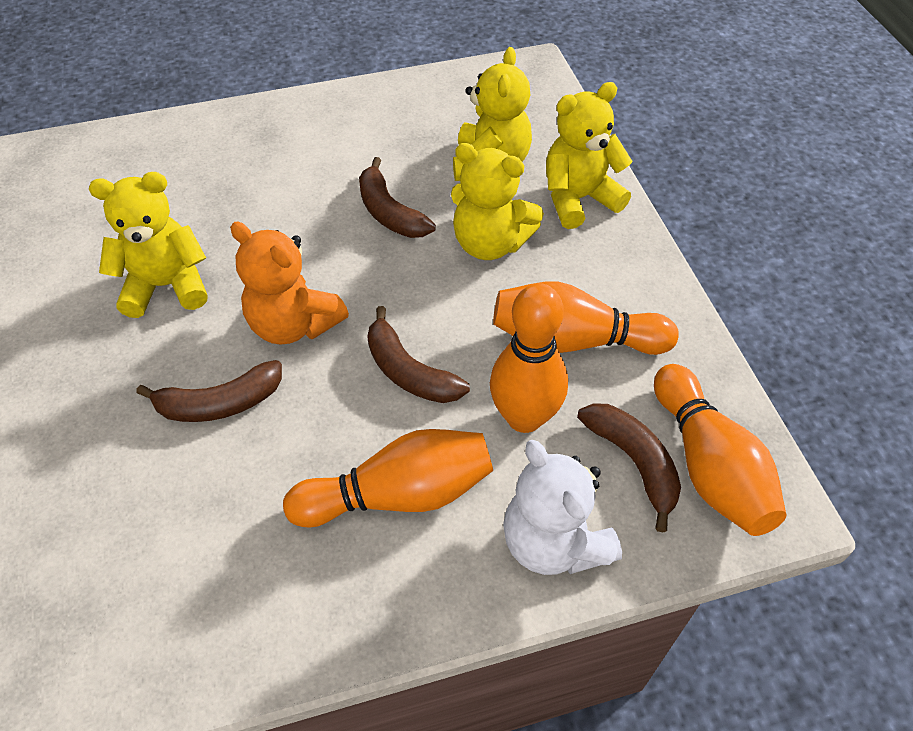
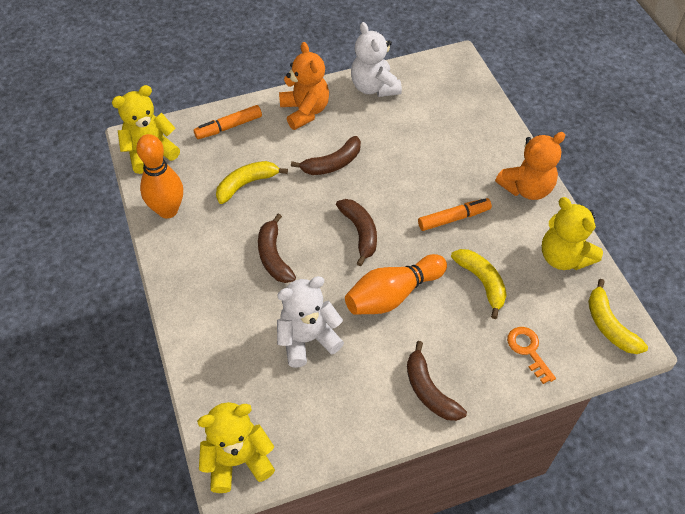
orange bowling pin: 4 -> 2
orange key: 0 -> 1
orange marker: 0 -> 2
orange teddy bear: 1 -> 2
white teddy bear: 1 -> 2
yellow banana: 0 -> 3
yellow teddy bear: 4 -> 3

